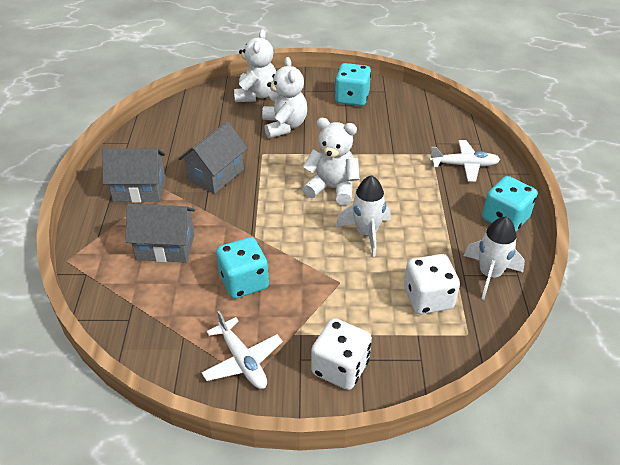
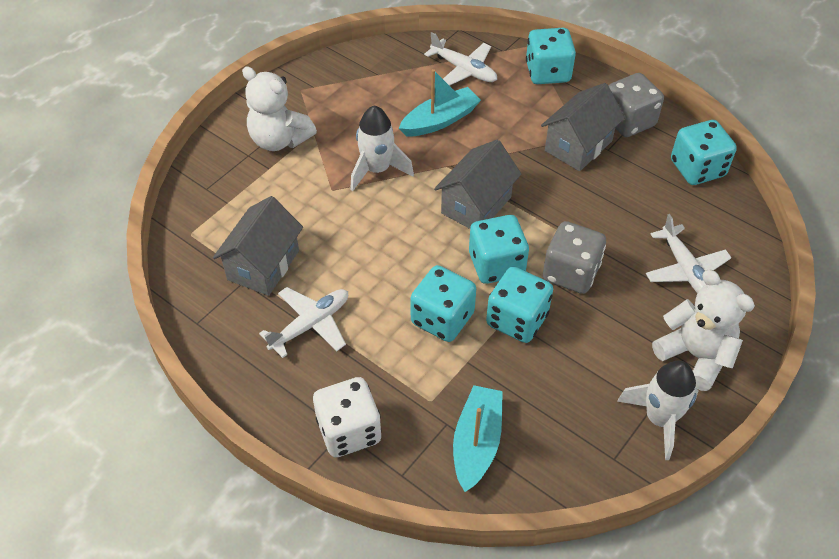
grey dice: 0 -> 2
turquoise boat: 0 -> 2
turquoise dice: 3 -> 5
white dice: 2 -> 1
white plane: 2 -> 3
white teddy bear: 3 -> 2

